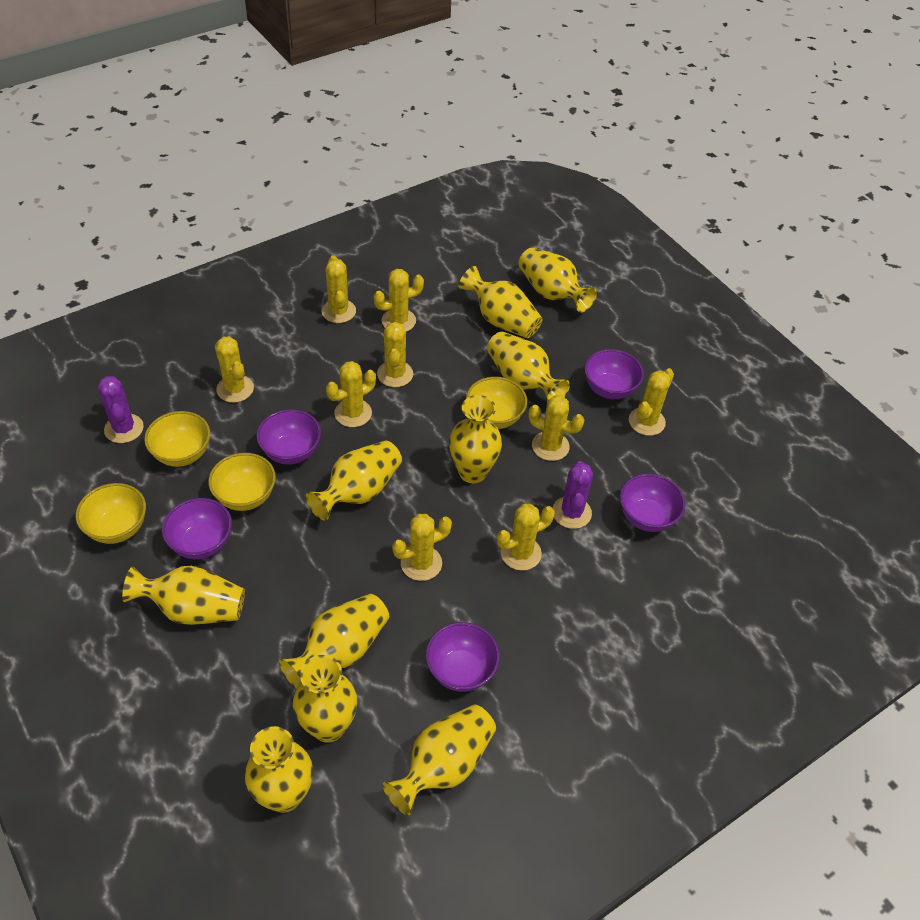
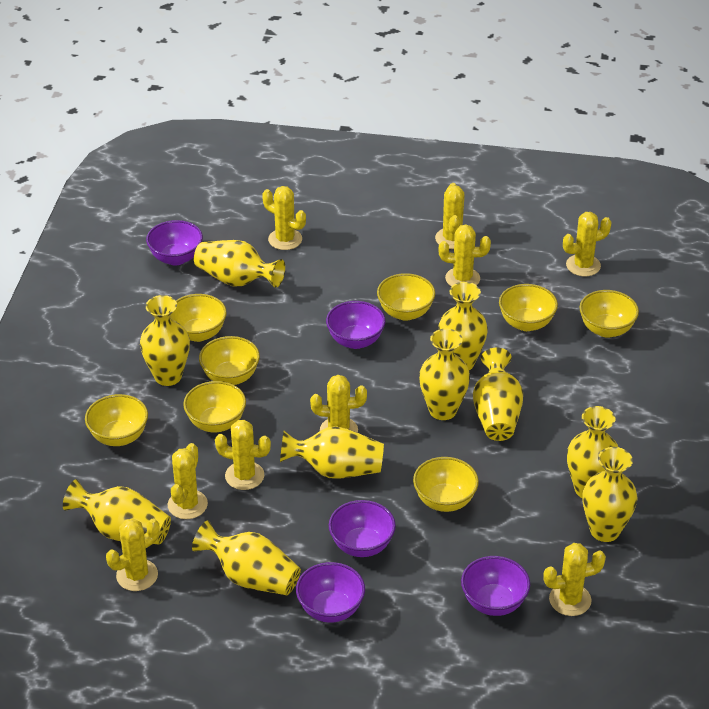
purple cactus: 2 -> 0
yellow bowl: 4 -> 8

